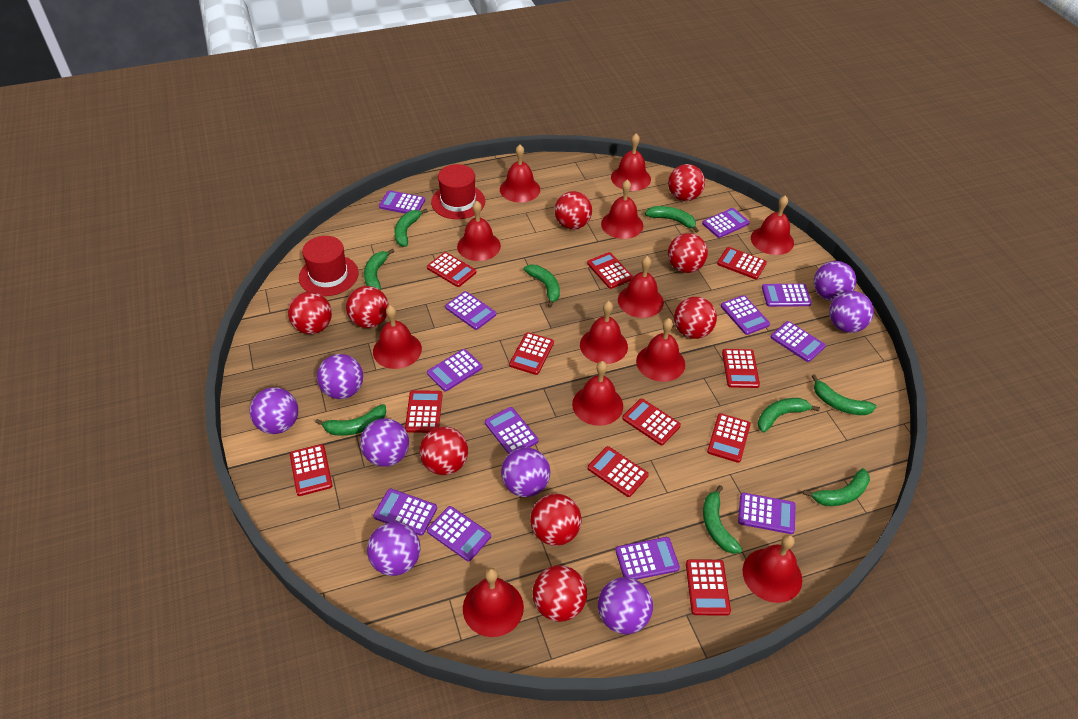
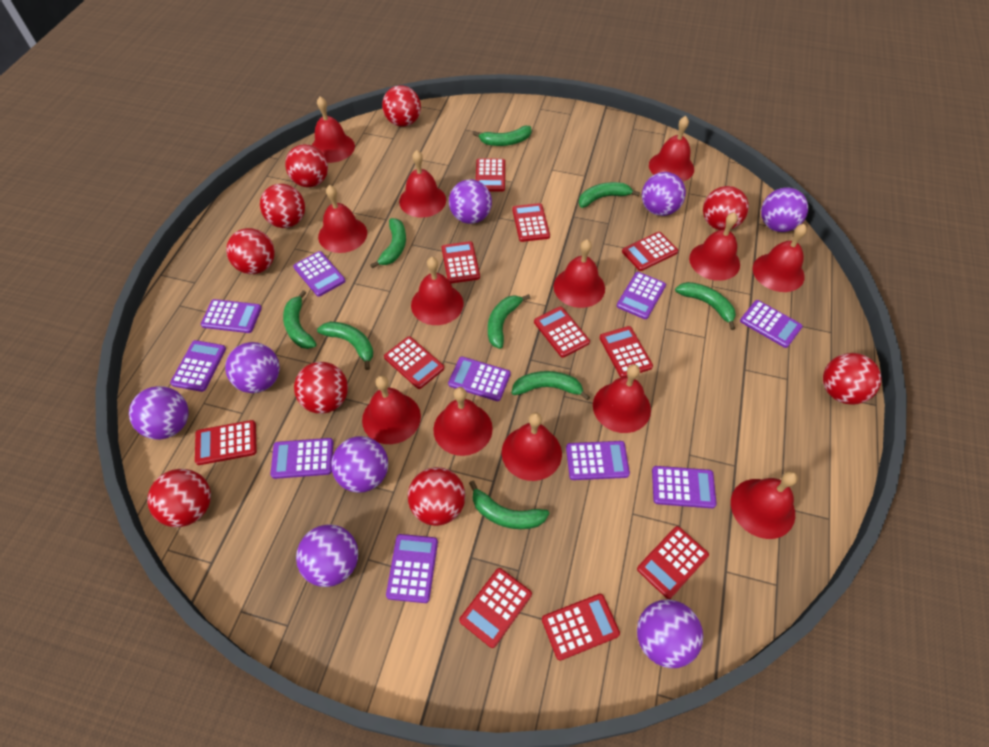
purple calculator: 12 -> 10
red bell: 12 -> 13
red hat: 2 -> 0

